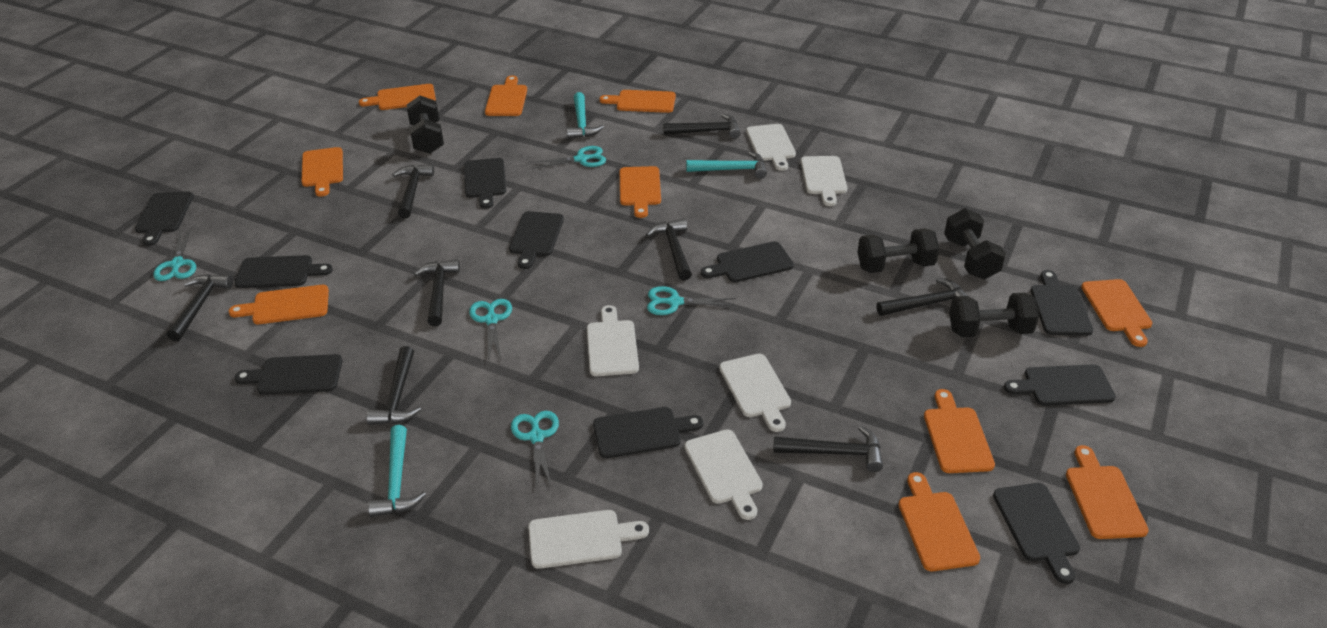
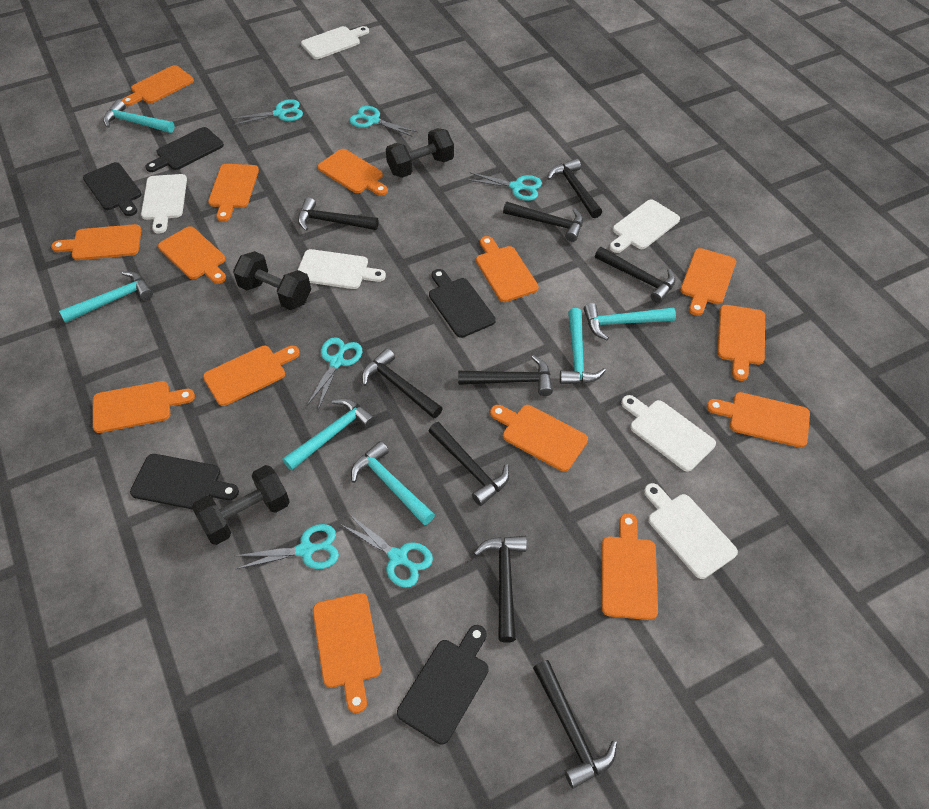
black cutting board: 10 -> 5
black dumbbell: 4 -> 3
black hammer: 8 -> 9
orange cutting board: 10 -> 14
turquoise hammer: 3 -> 6
turquoise scissors: 5 -> 6

